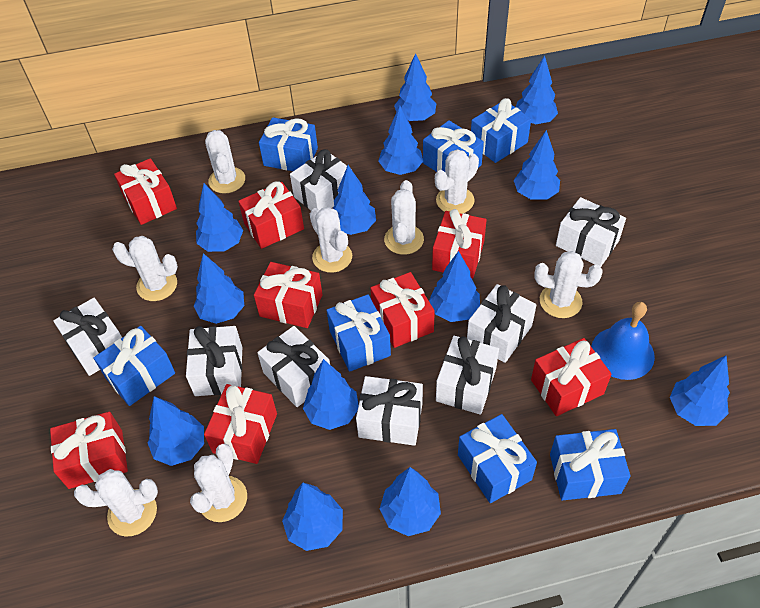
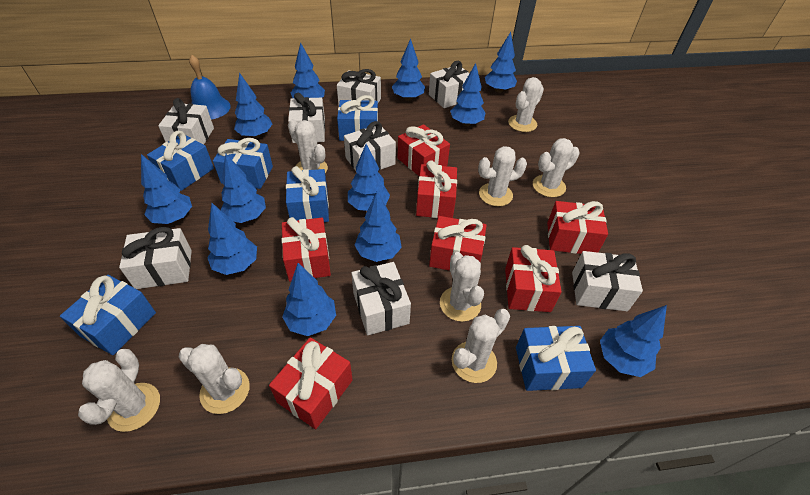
blue gift: 7 -> 6
blue tree: 13 -> 12
red gift: 8 -> 7

